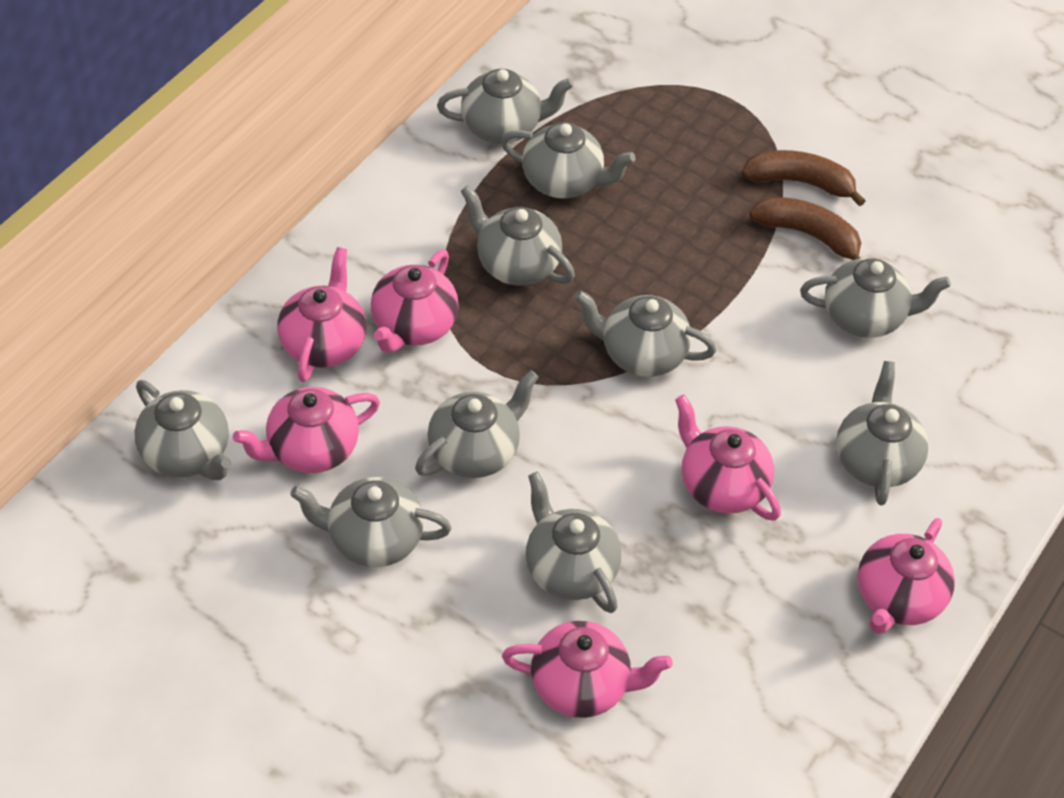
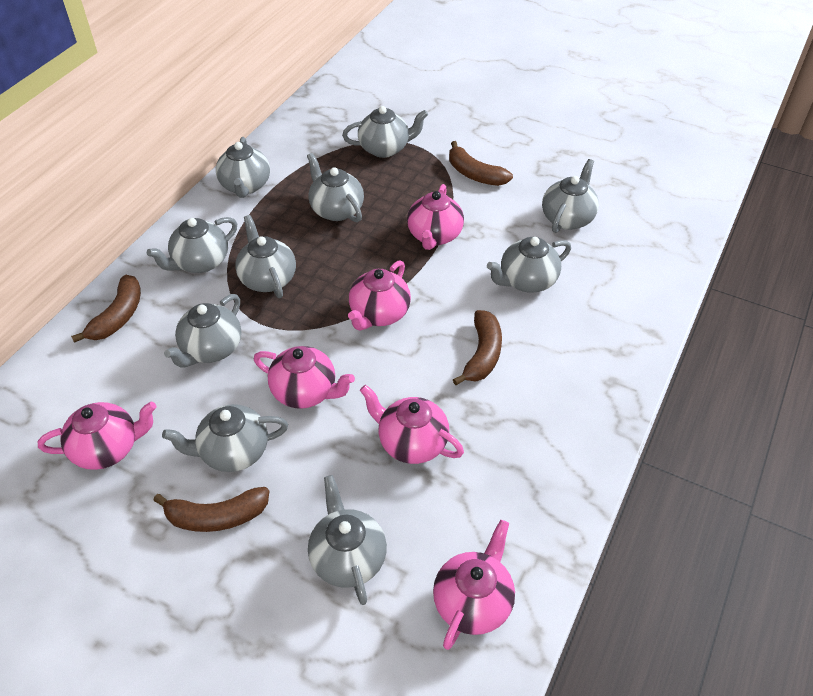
brown banana: 2 -> 4

